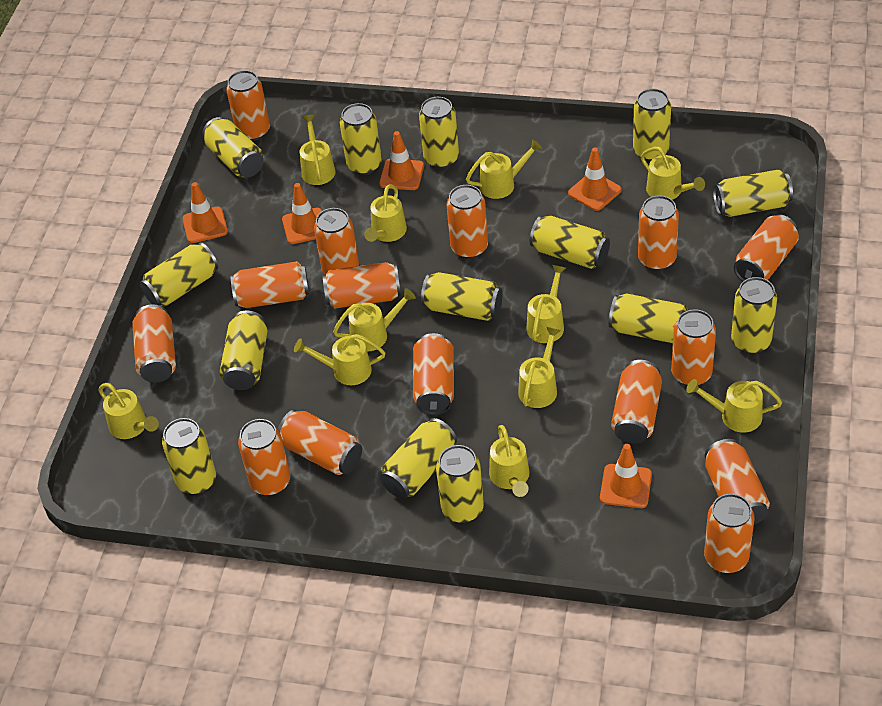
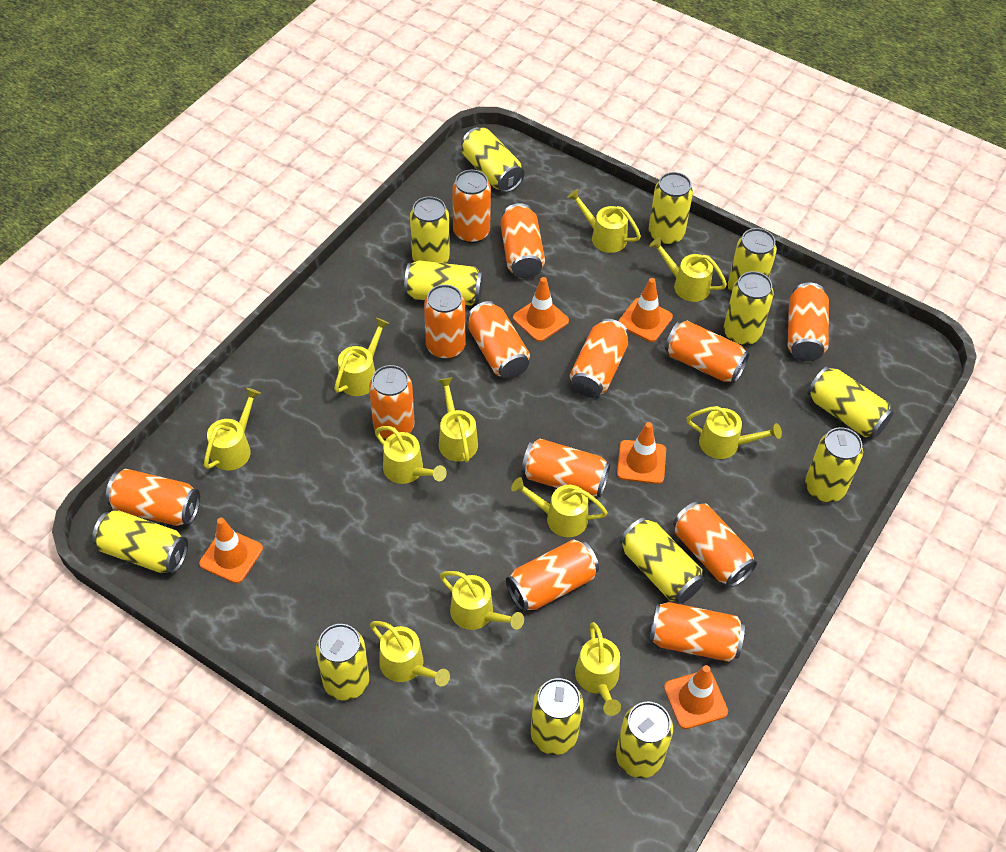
orange can: 15 -> 13
yellow can: 14 -> 13

